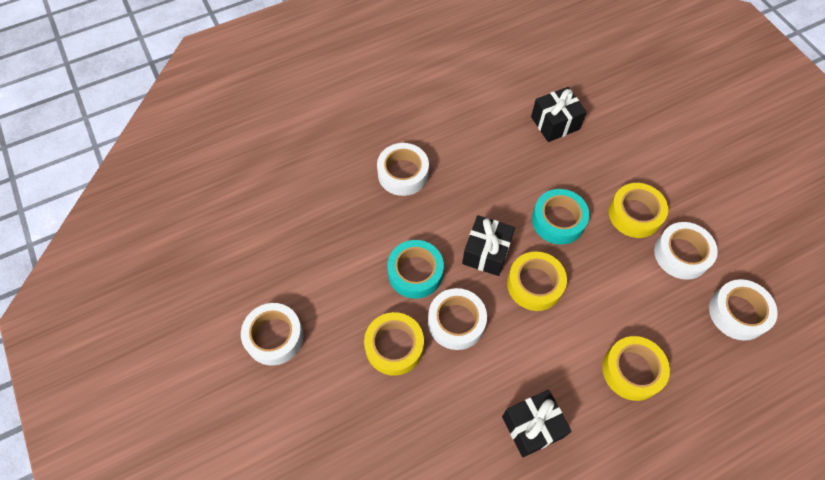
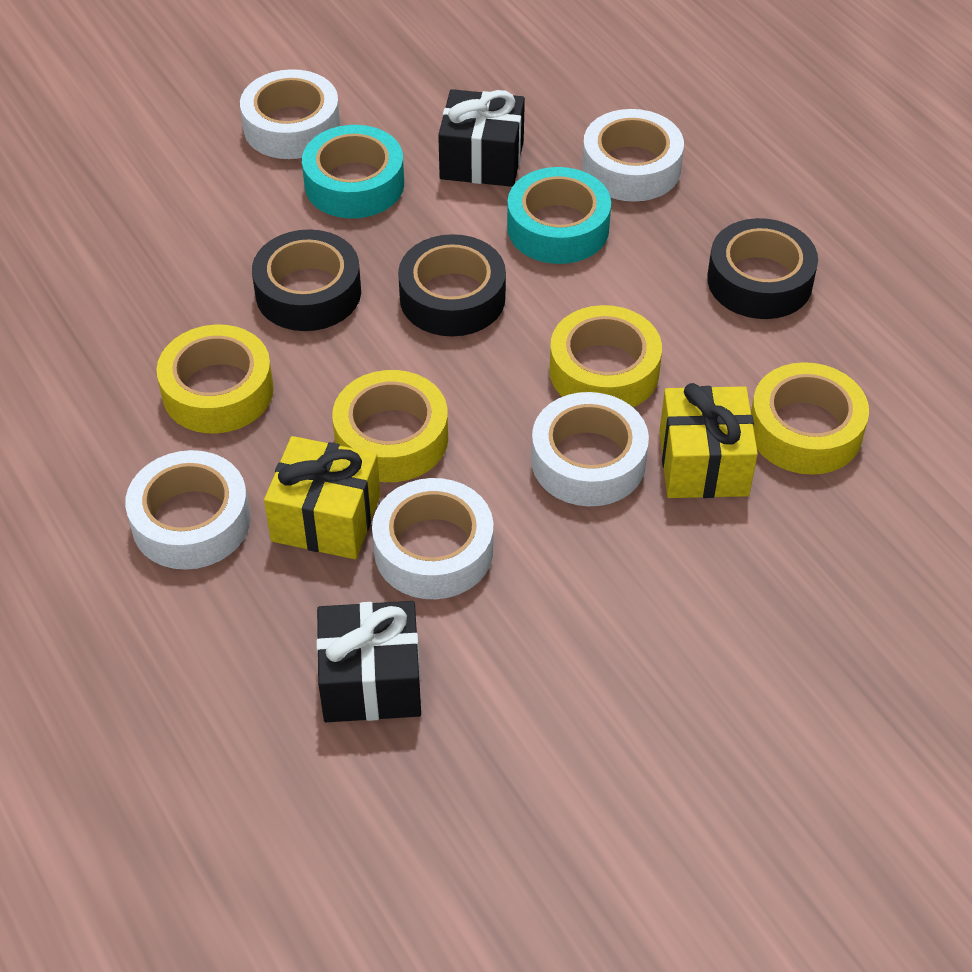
black gift: 3 -> 2
black tape: 0 -> 3
yellow gift: 0 -> 2

